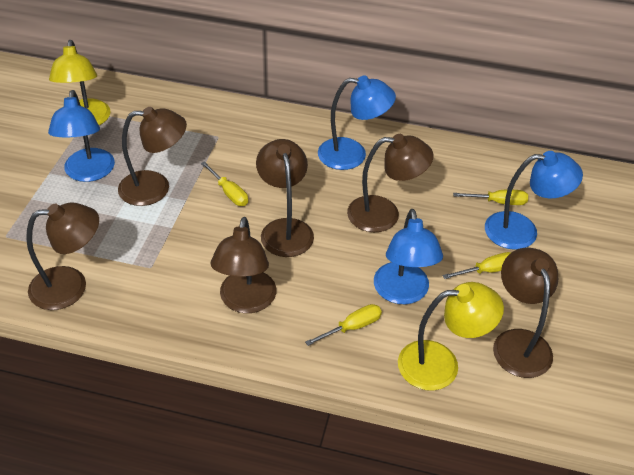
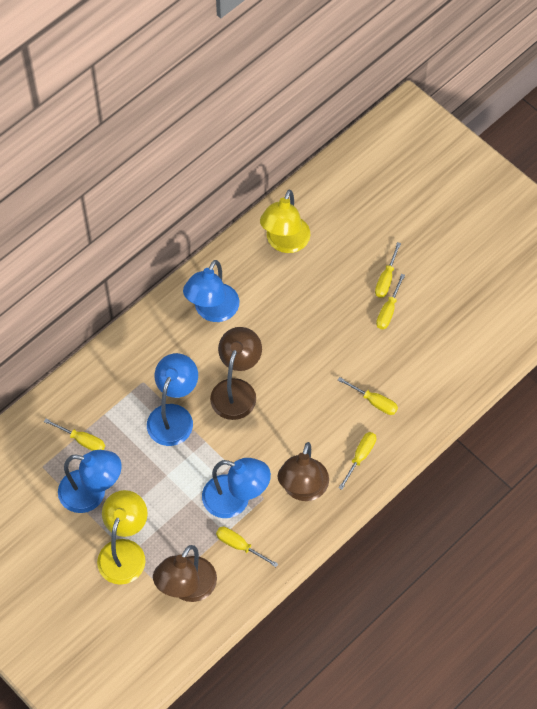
brown lamp: 6 -> 3
yellow screwdriver: 4 -> 6

